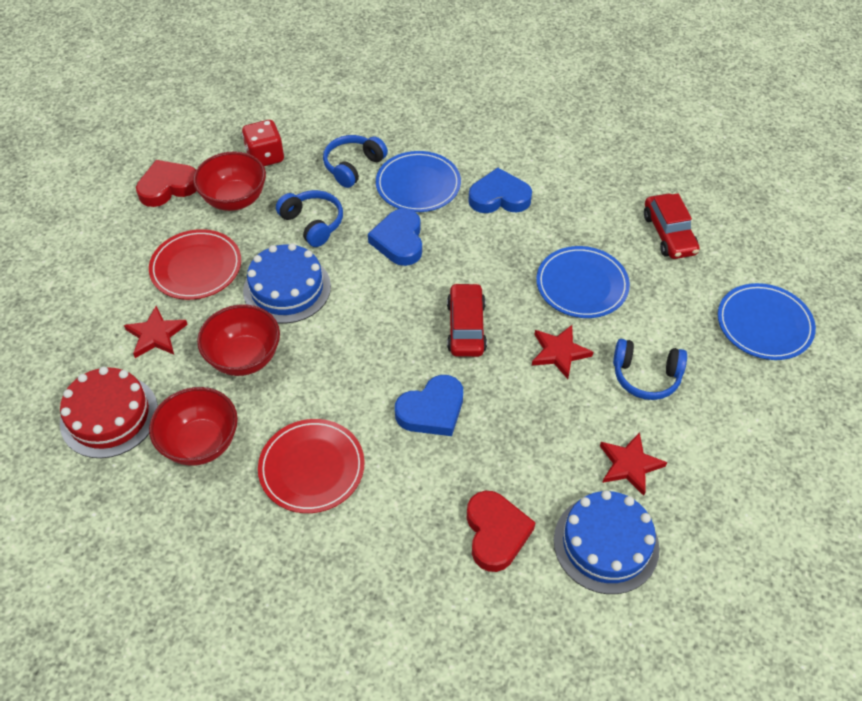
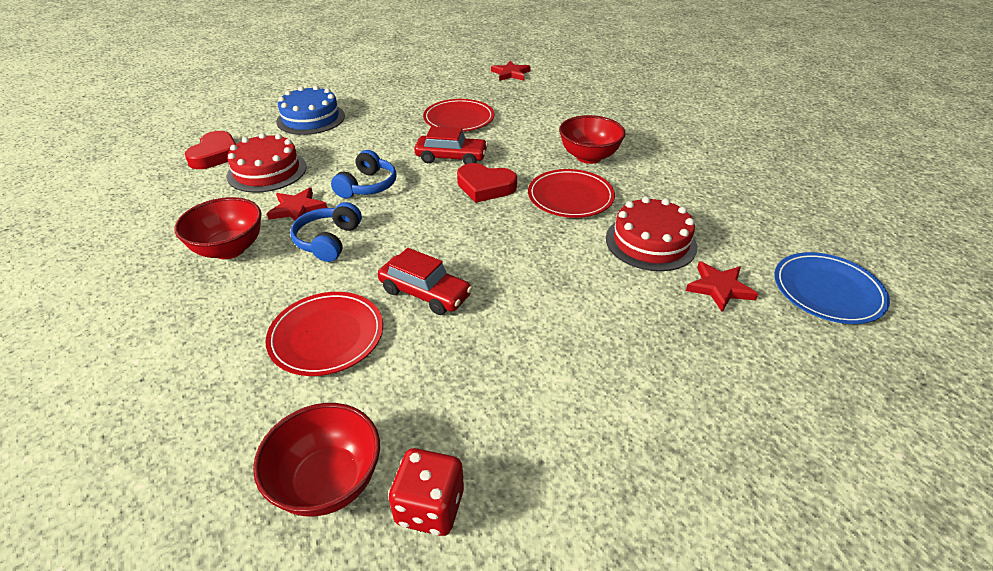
blue cake: 2 -> 1
blue headphones: 3 -> 2
blue heart: 3 -> 0
blue plate: 3 -> 1
red cake: 1 -> 2
red plate: 2 -> 3

